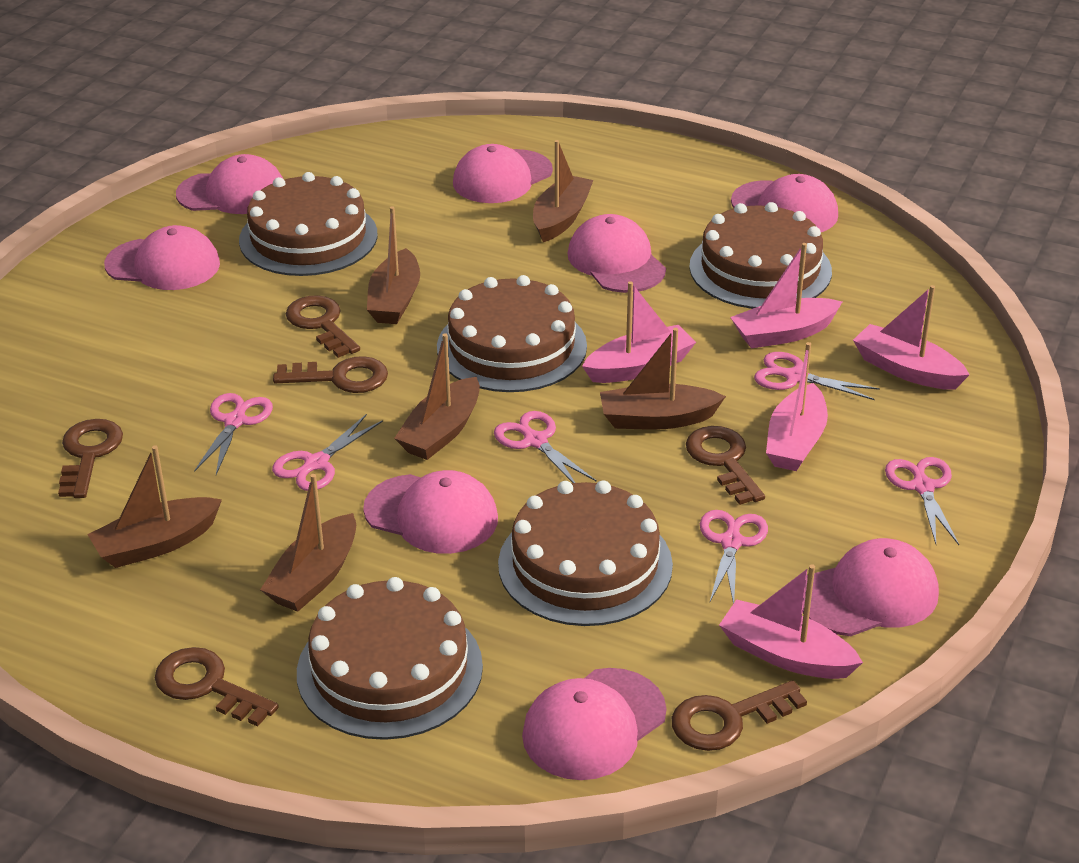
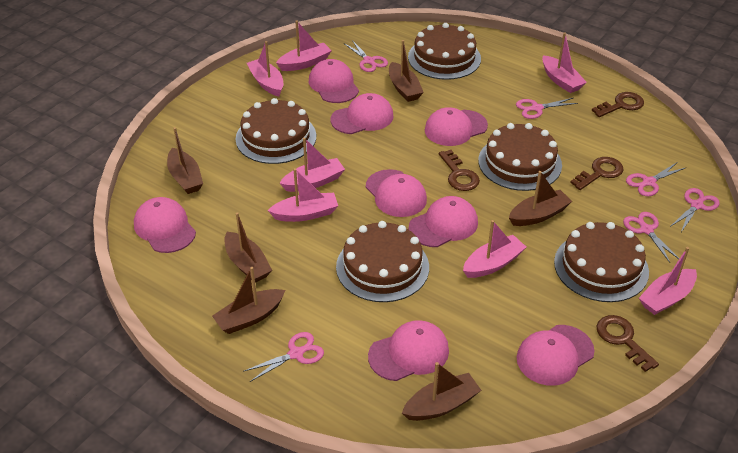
brown key: 6 -> 4
pink boat: 5 -> 7

